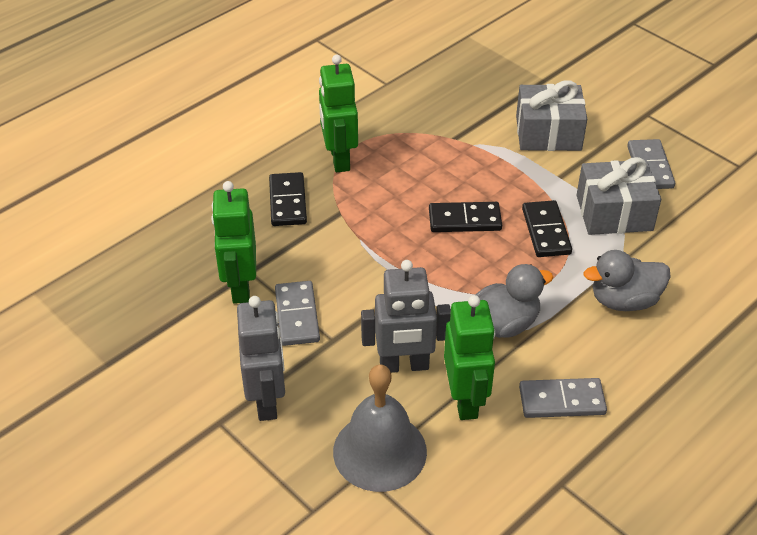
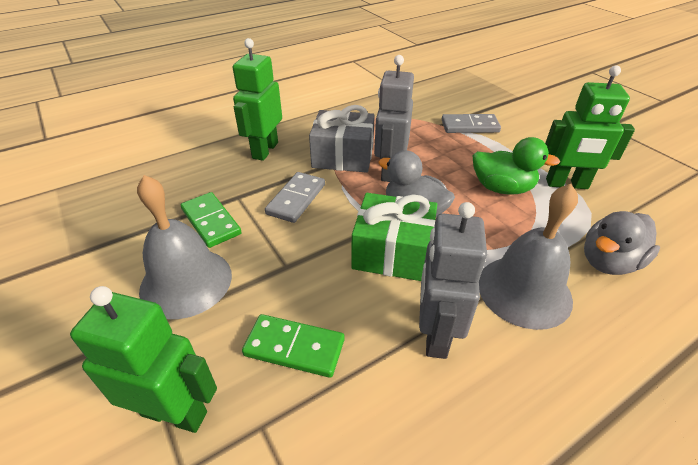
black domino: 3 -> 0
green domino: 0 -> 2
green duck: 0 -> 1
green gift: 0 -> 1
grey bell: 1 -> 2
grey domino: 3 -> 2
grey gift: 2 -> 1

